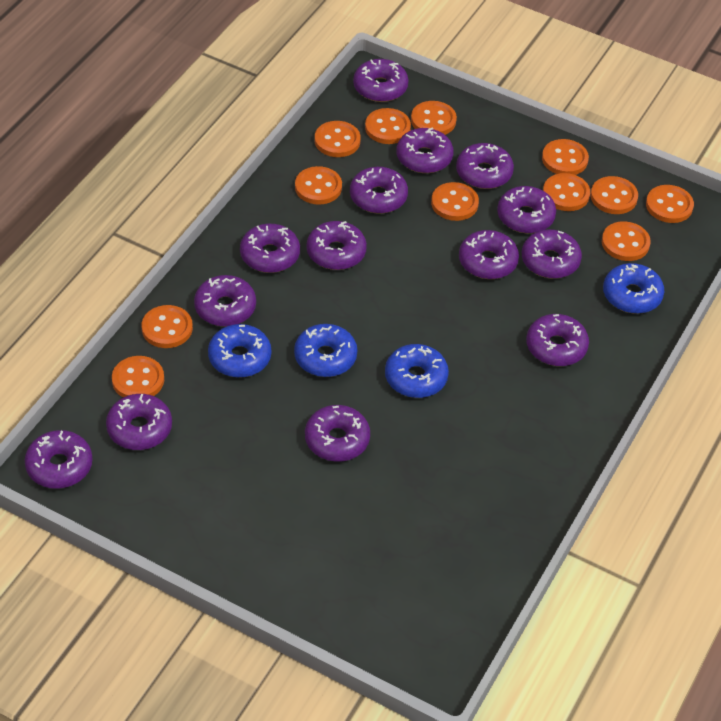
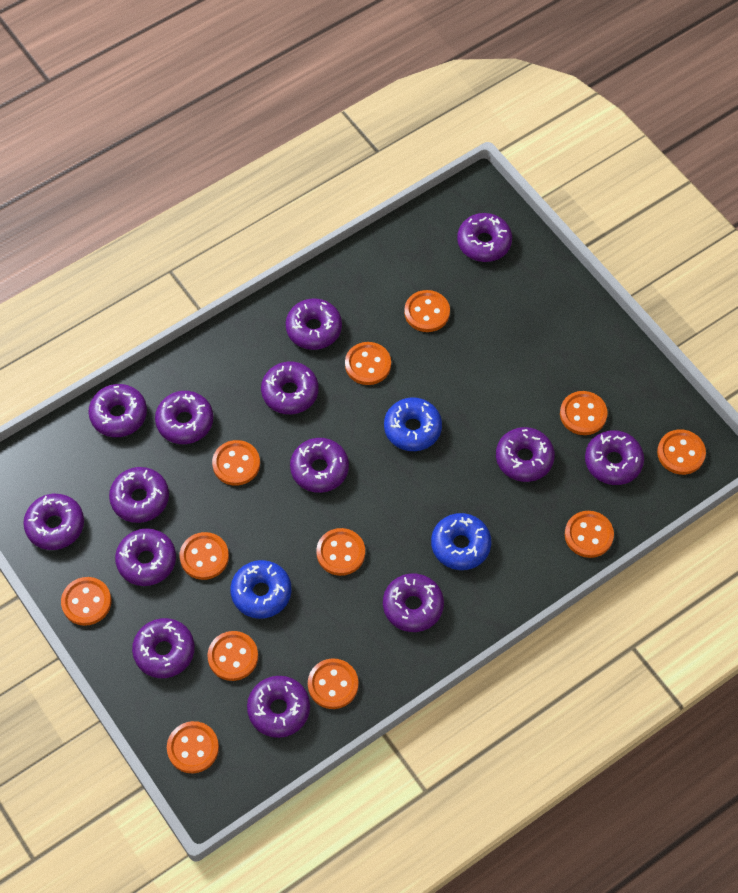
blue donut: 4 -> 3

